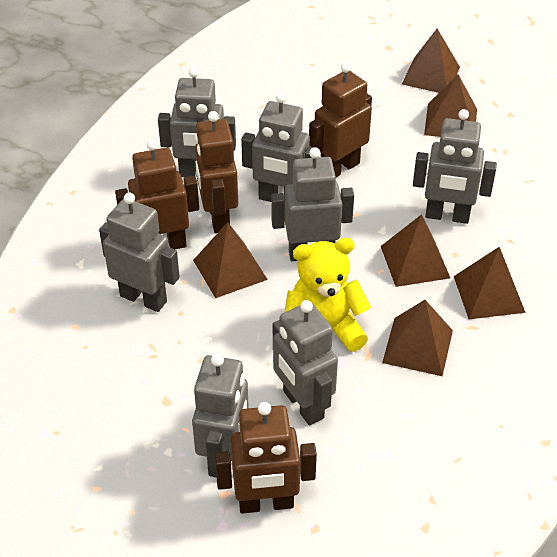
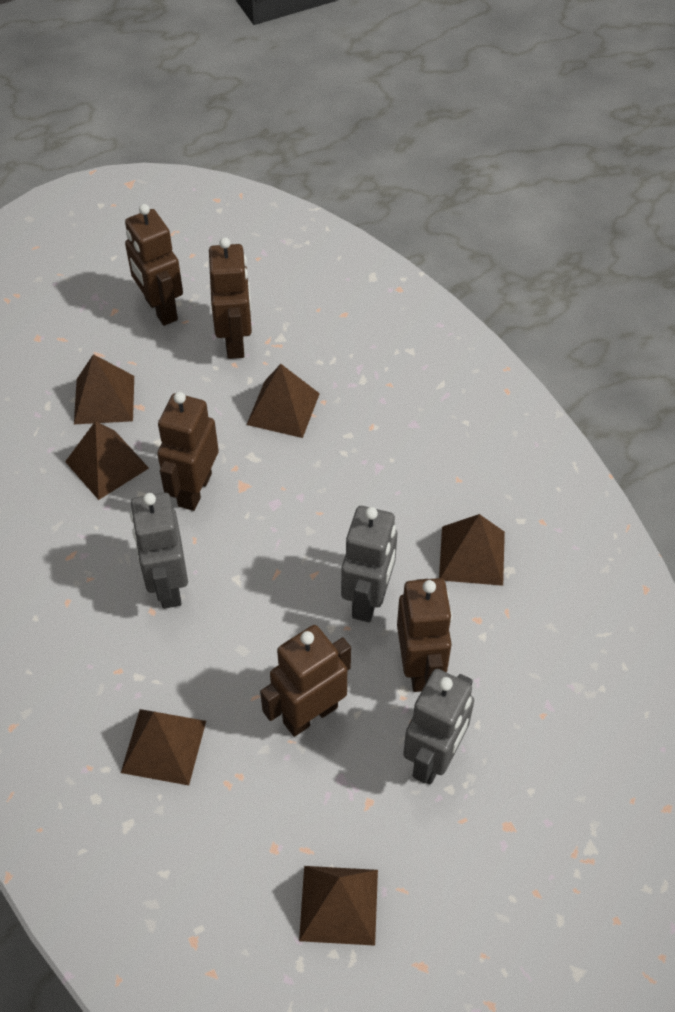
brown robot: 4 -> 5
grey robot: 7 -> 3
yellow teddy bear: 1 -> 0

